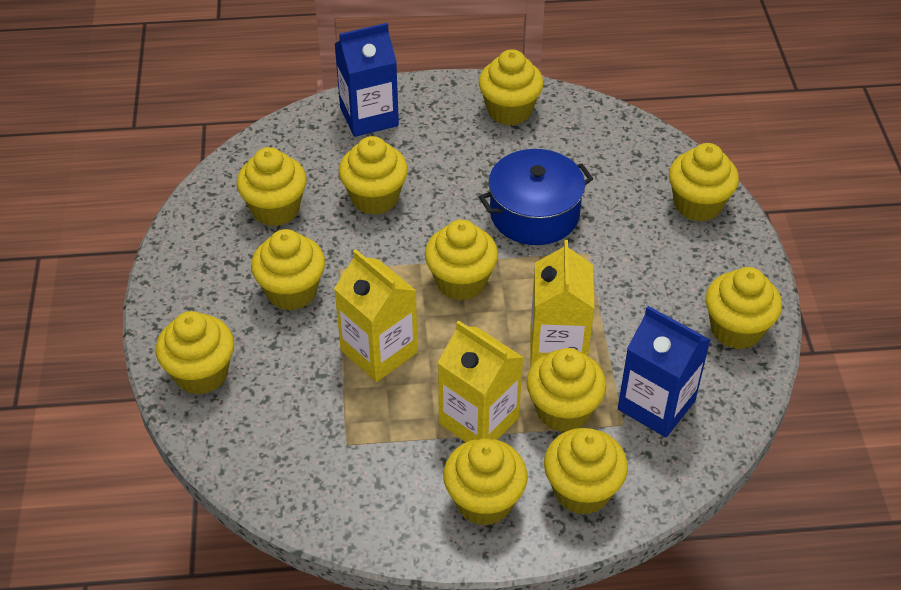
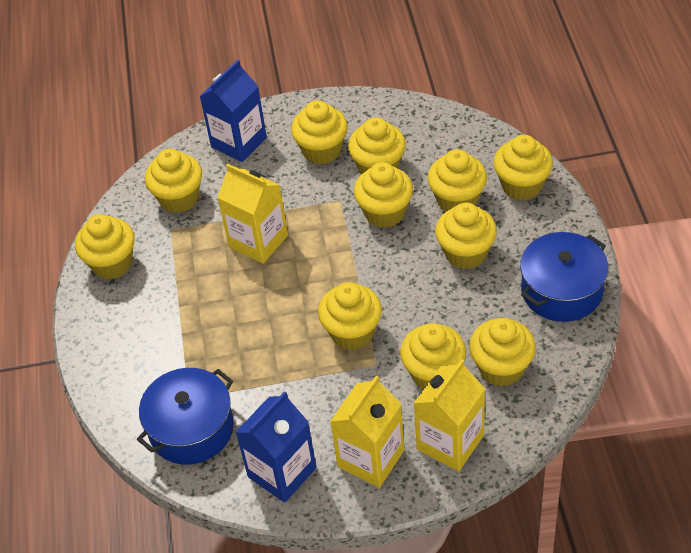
blue pot: 1 -> 2

